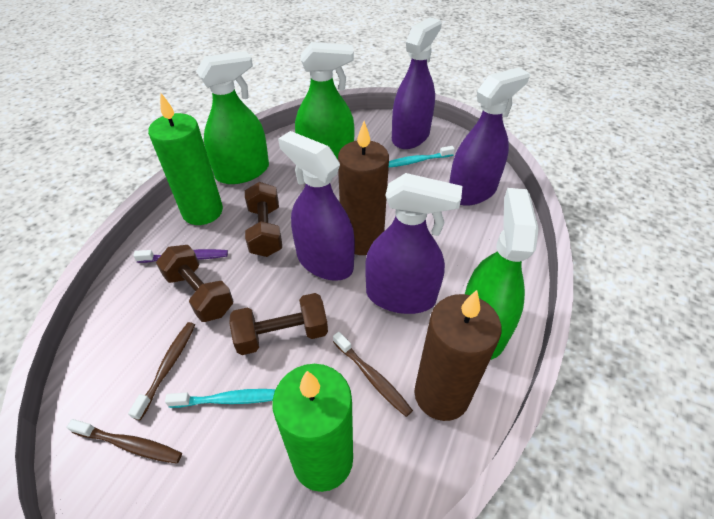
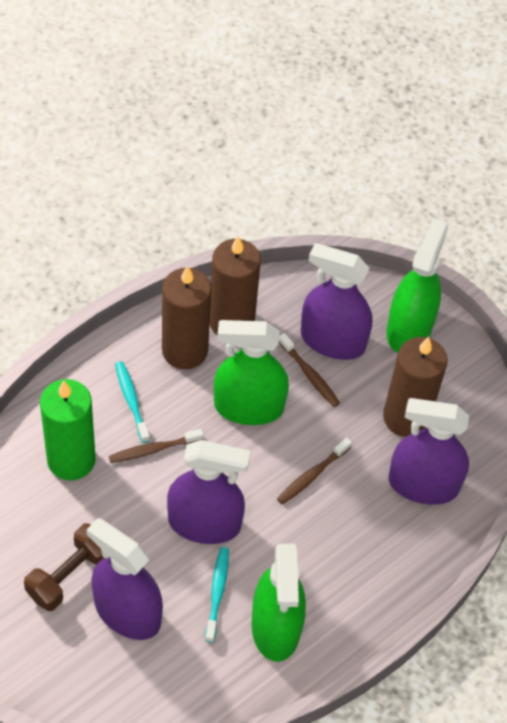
brown candle: 2 -> 3
brown dumbbell: 3 -> 1
green candle: 2 -> 1
purple toothbrush: 1 -> 0

